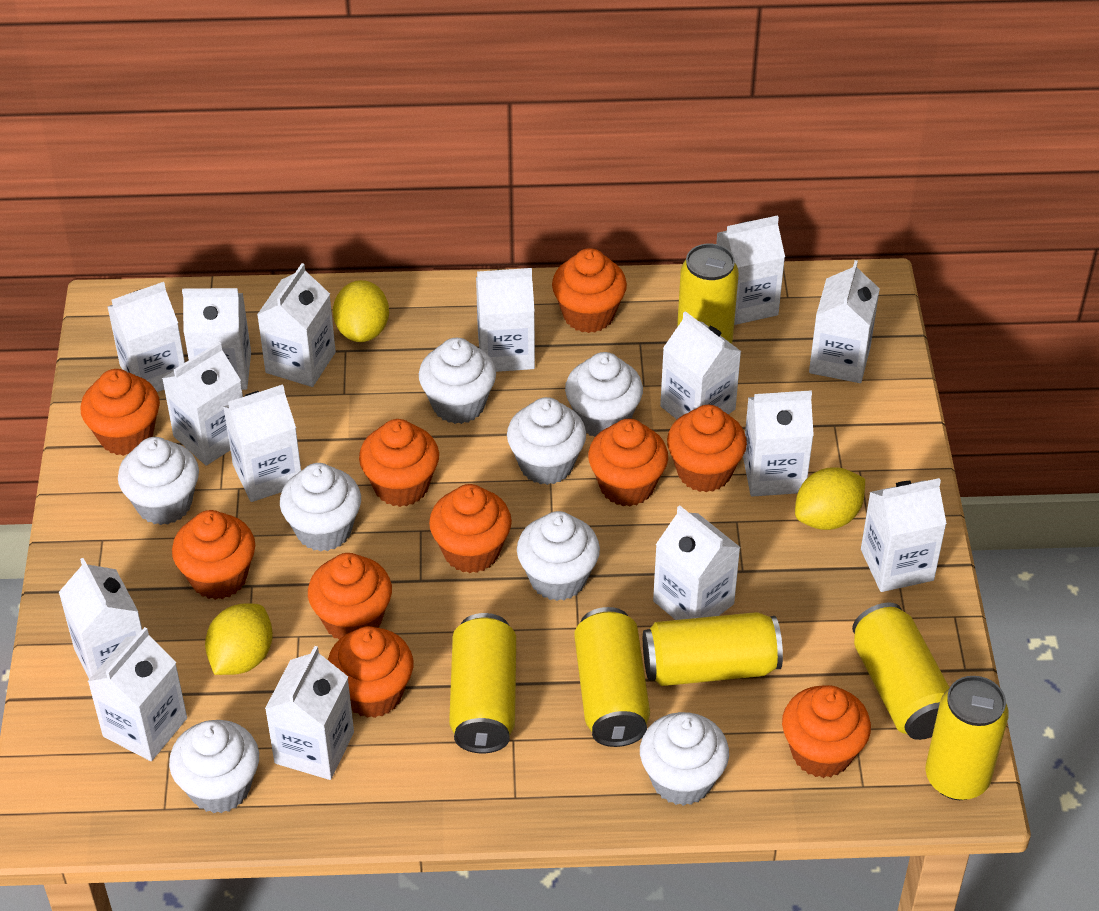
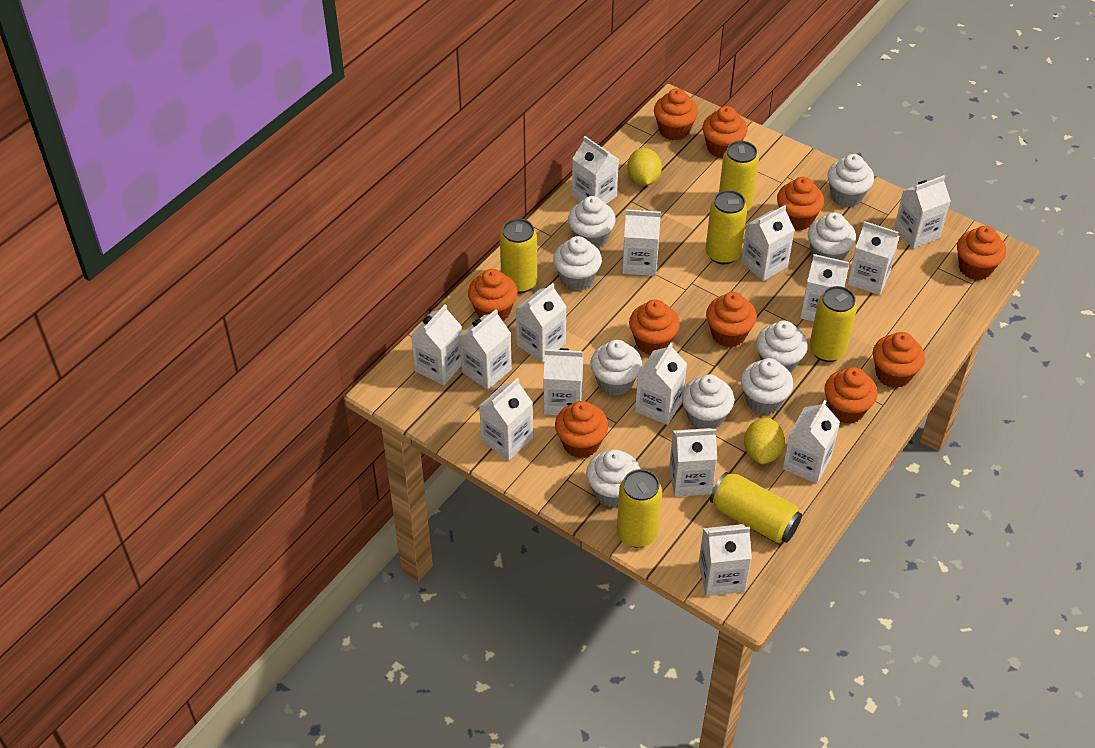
white cupcake: 8 -> 9
yellow lemon: 3 -> 2

